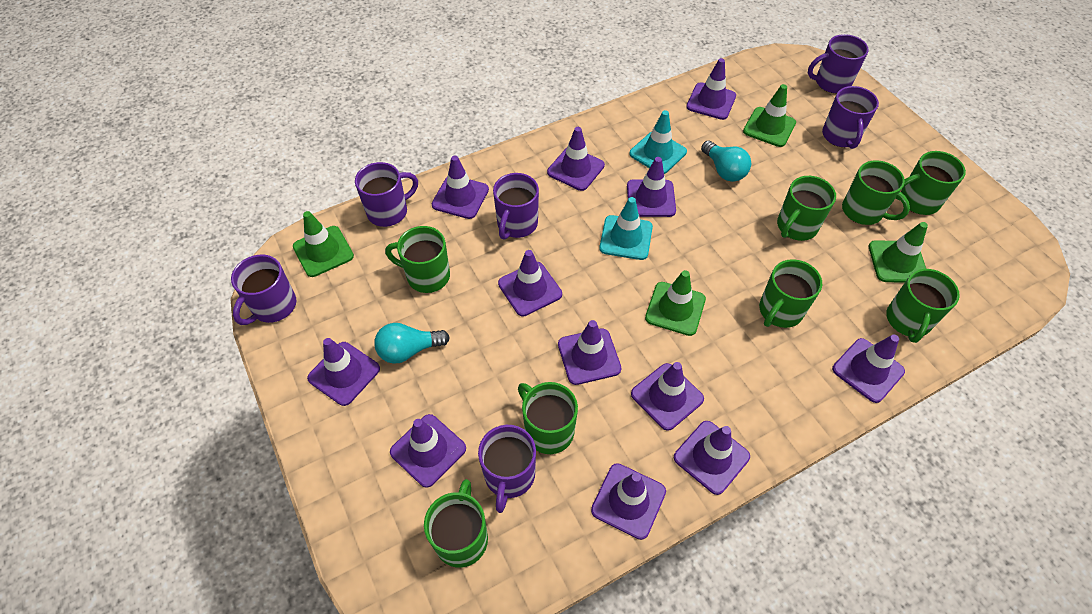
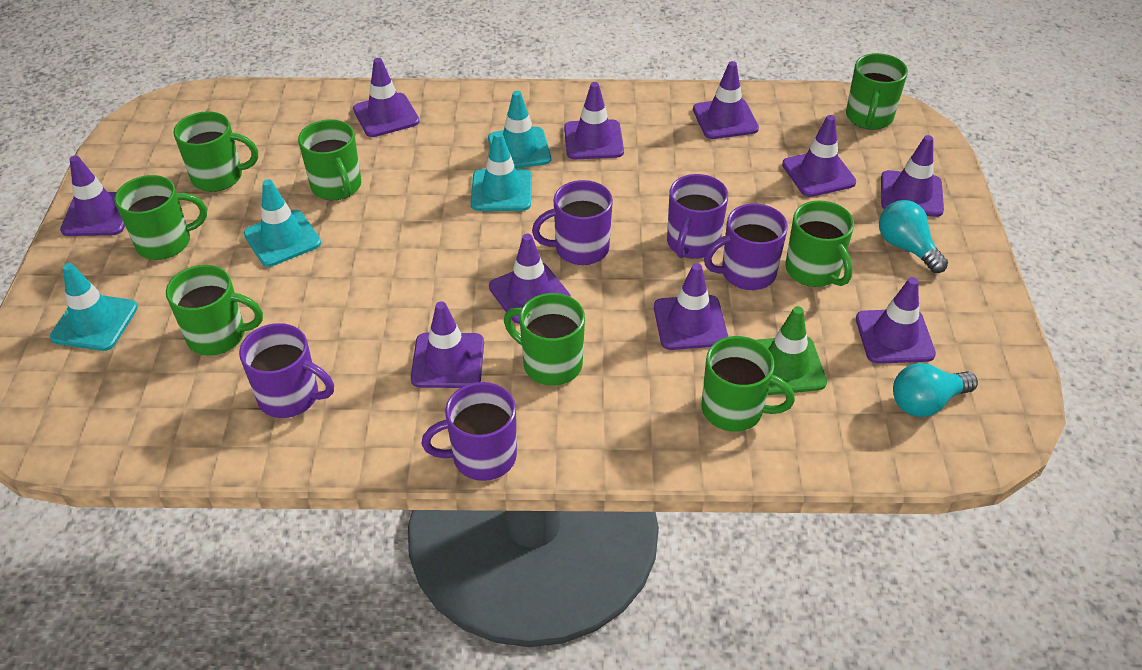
green traffic cone: 4 -> 1
purple mug: 6 -> 5
purple traffic cone: 12 -> 10
turquoise traffic cone: 2 -> 4

